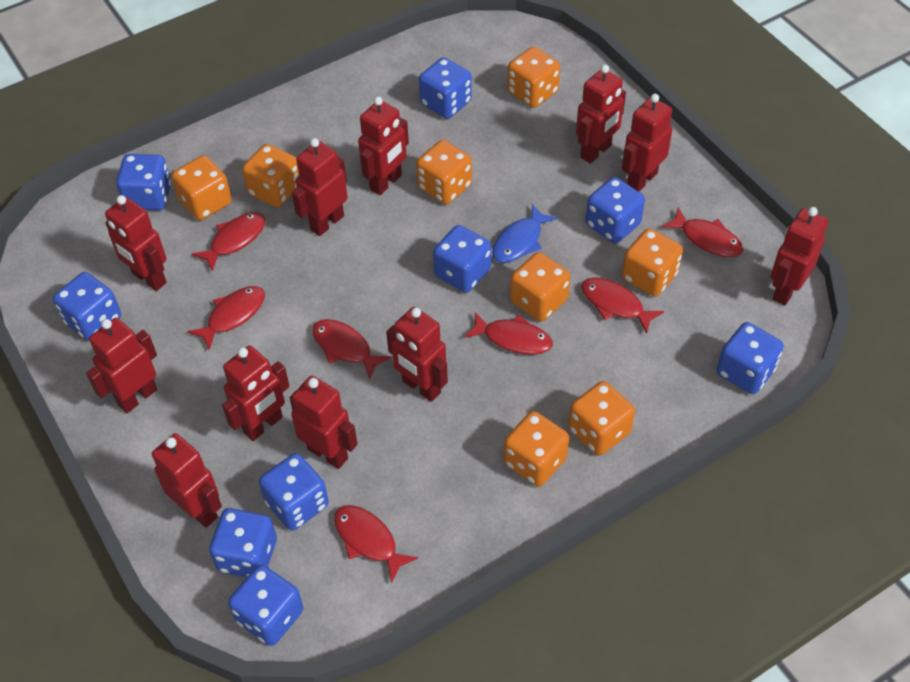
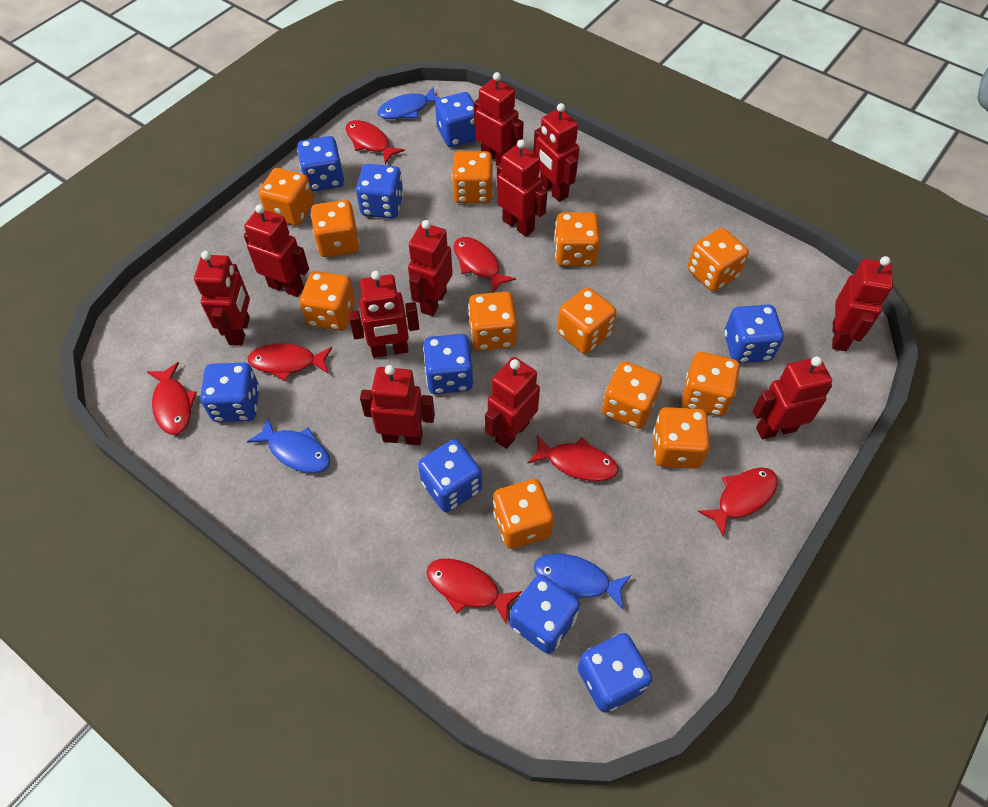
blue fish: 1 -> 3
orange dice: 8 -> 12

